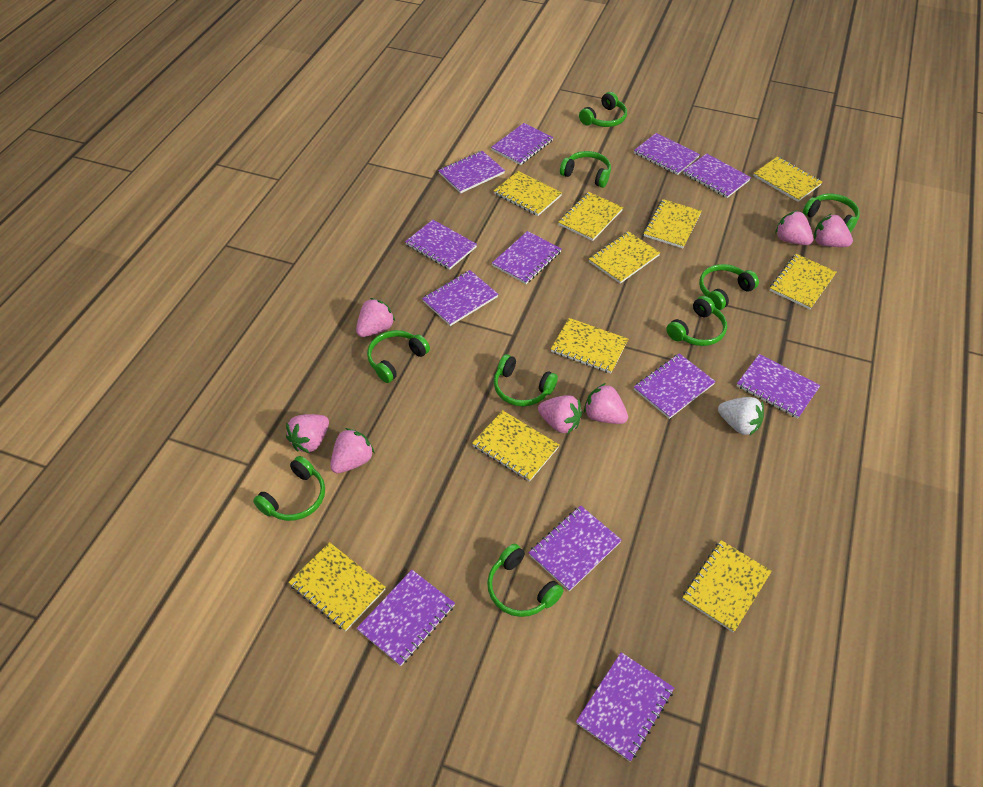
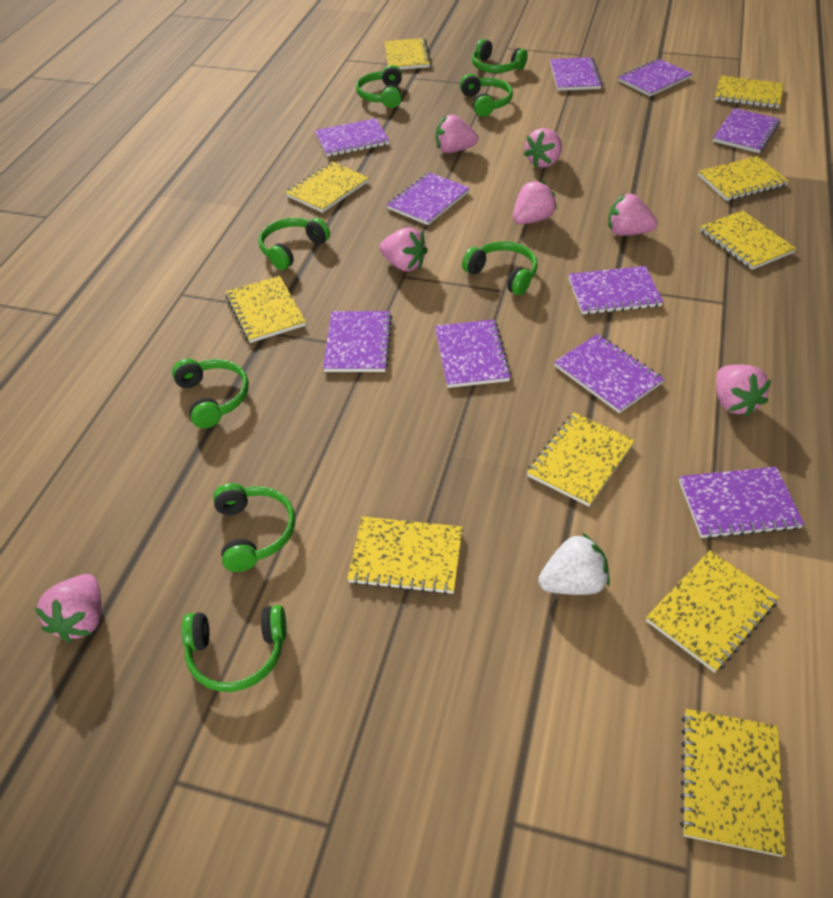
green headphones: 9 -> 8
purple notebook: 12 -> 10

